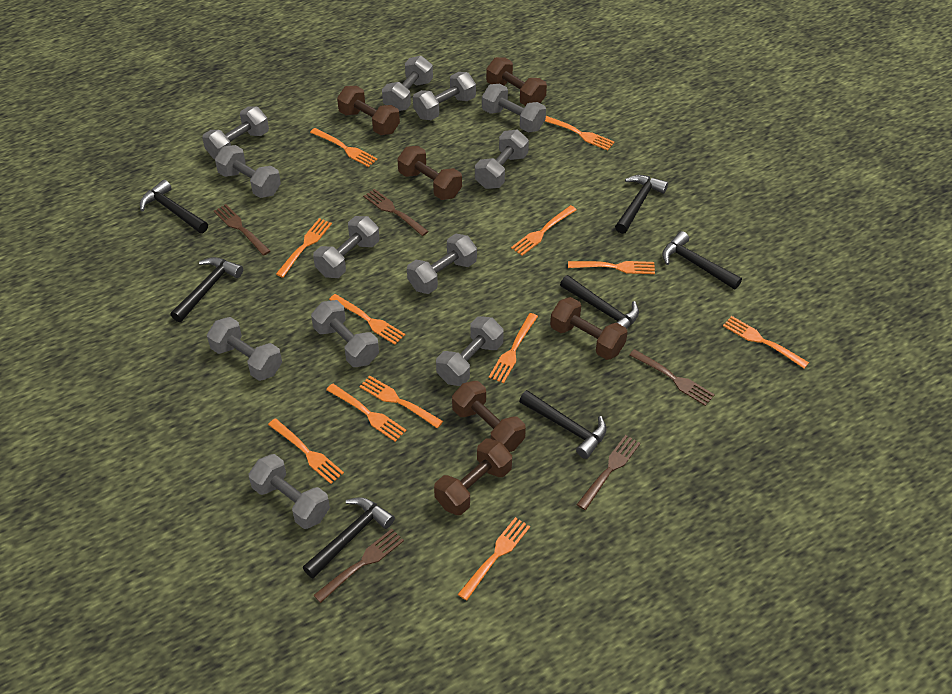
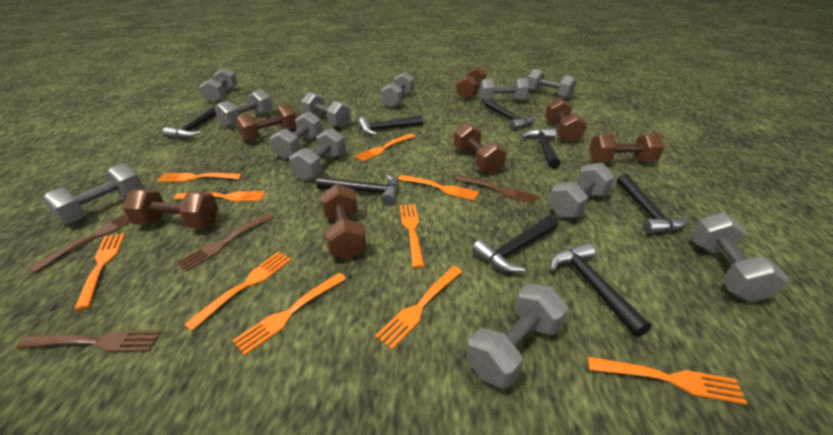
black hammer: 7 -> 8
brown dumbbell: 6 -> 7
brown fork: 5 -> 4
orange fork: 12 -> 10

